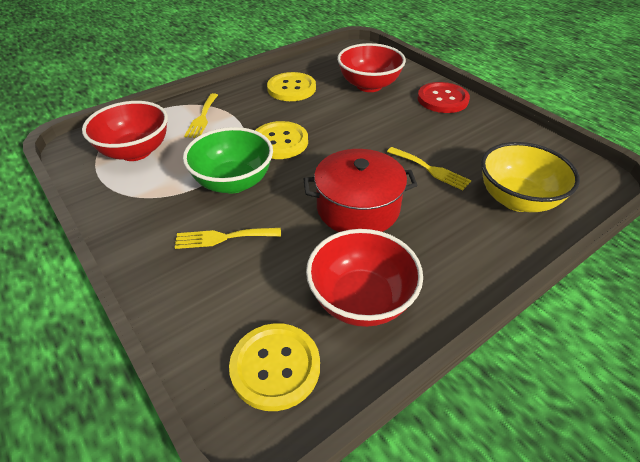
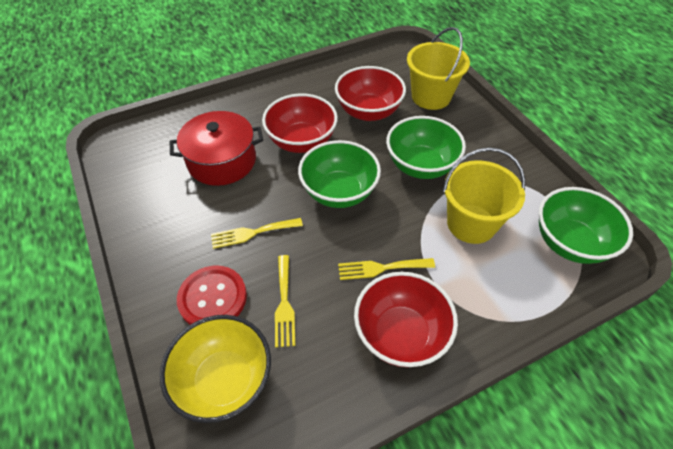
green bowl: 1 -> 3
yellow bucket: 0 -> 2
yellow button: 3 -> 0

